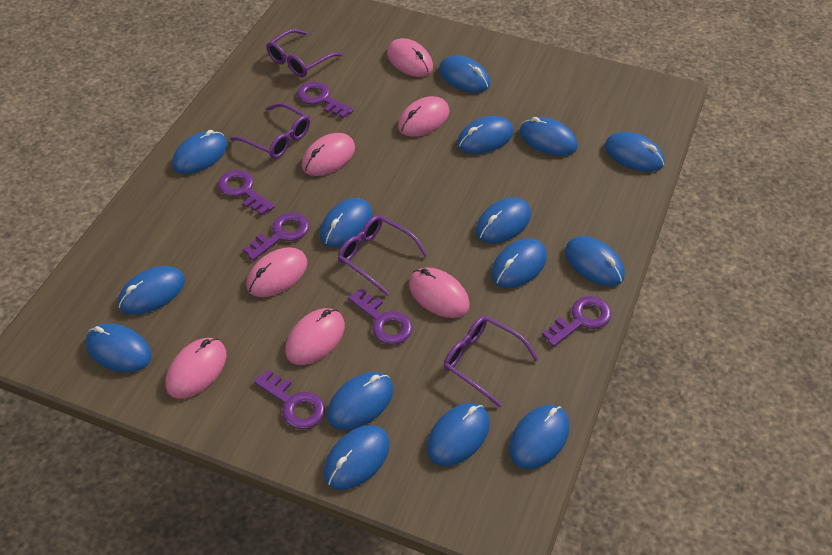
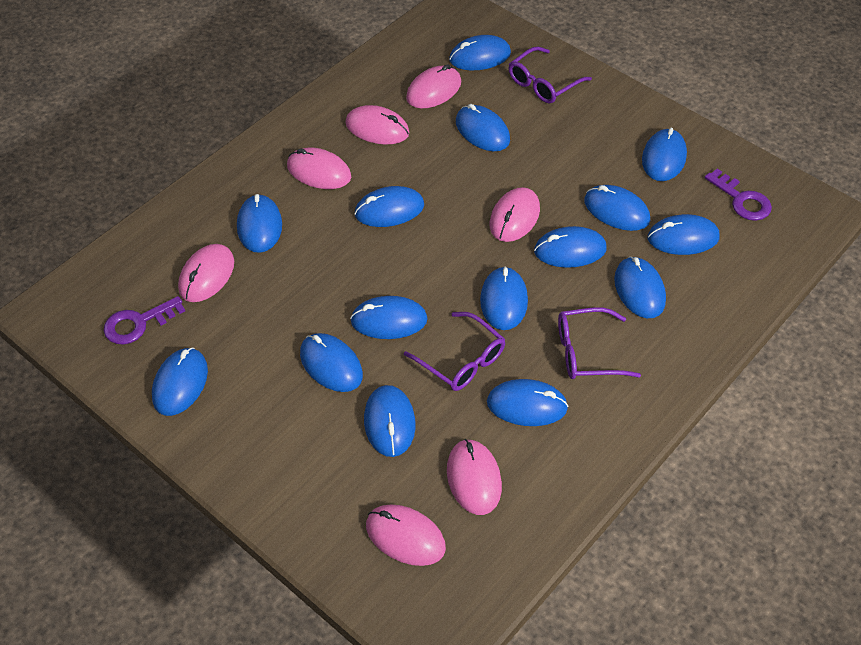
purple glasses: 4 -> 3
purple key: 6 -> 2

